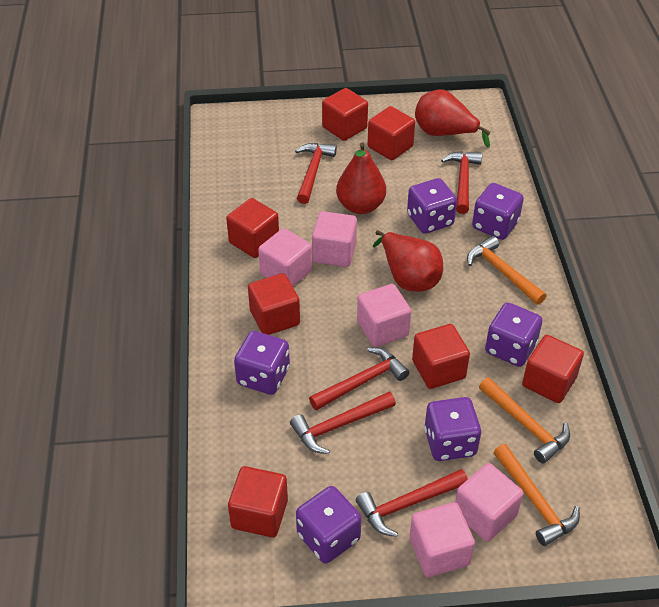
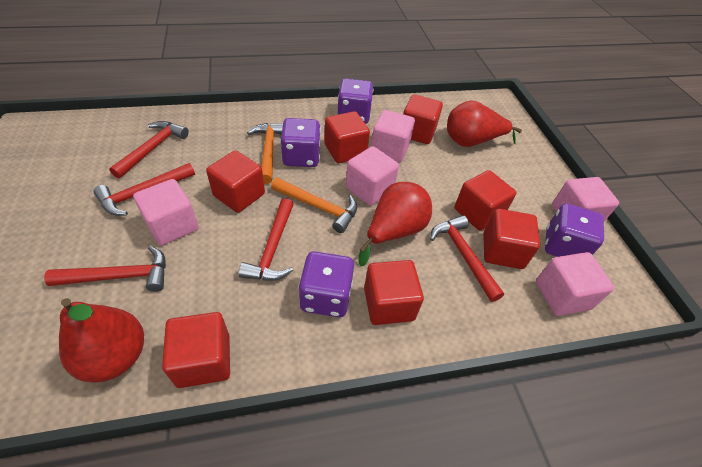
orange hammer: 3 -> 2
purple dice: 6 -> 4

